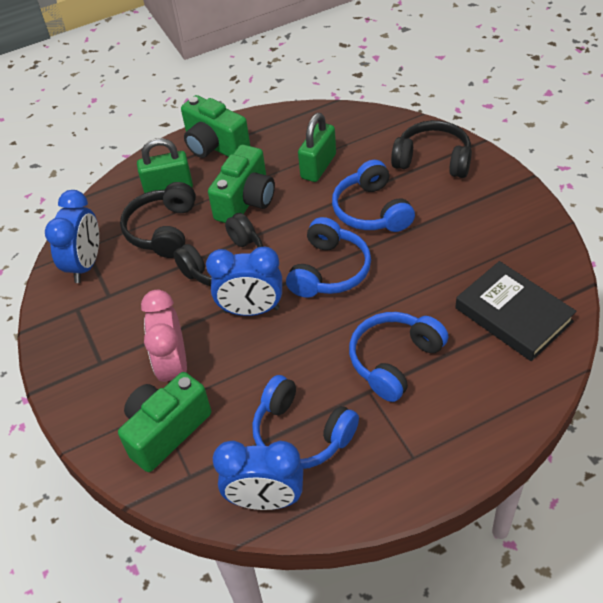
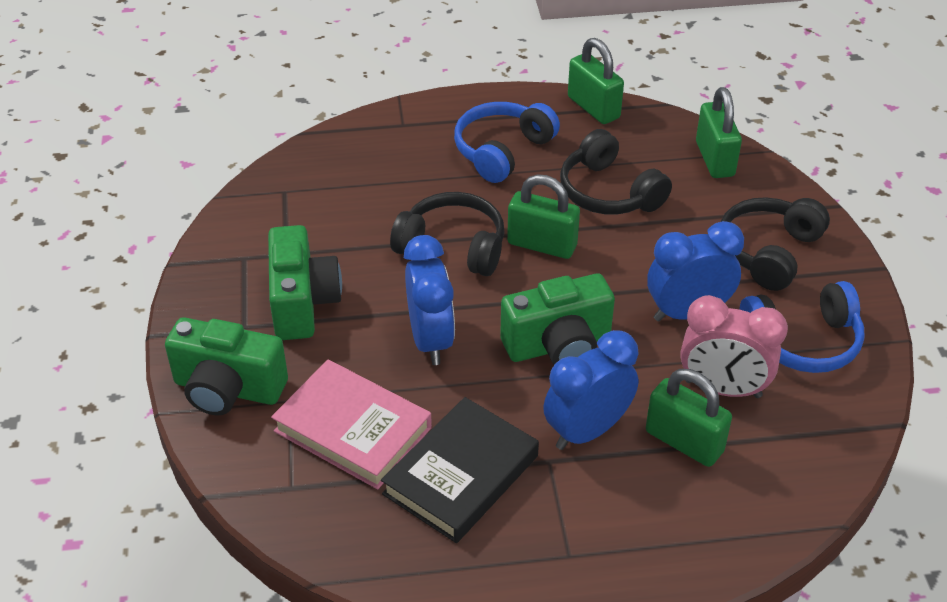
blue headphones: 4 -> 2
green padlock: 2 -> 4
pink book: 0 -> 1

